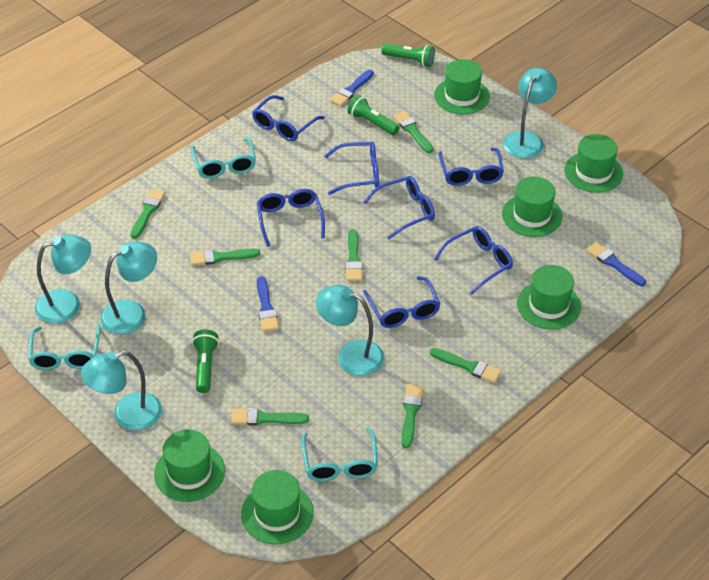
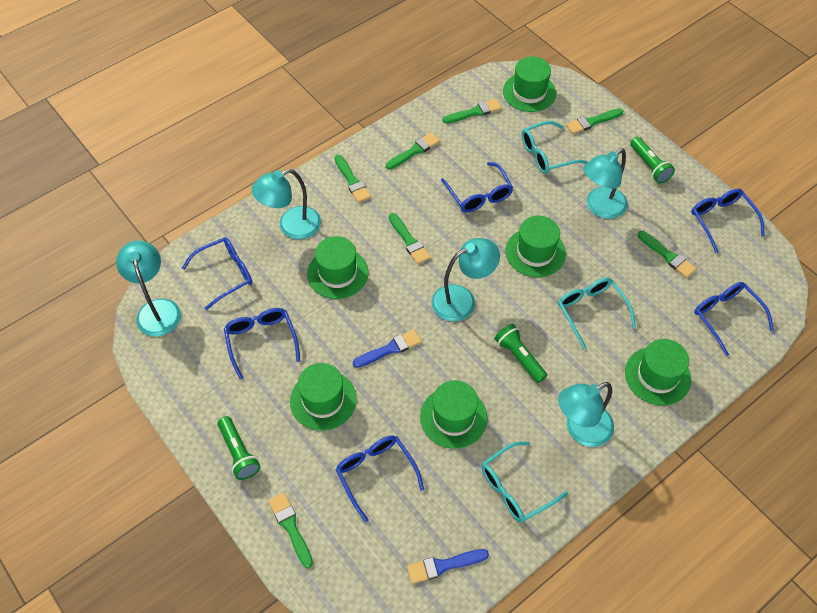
blue brush: 3 -> 2
blue glasses: 7 -> 6

